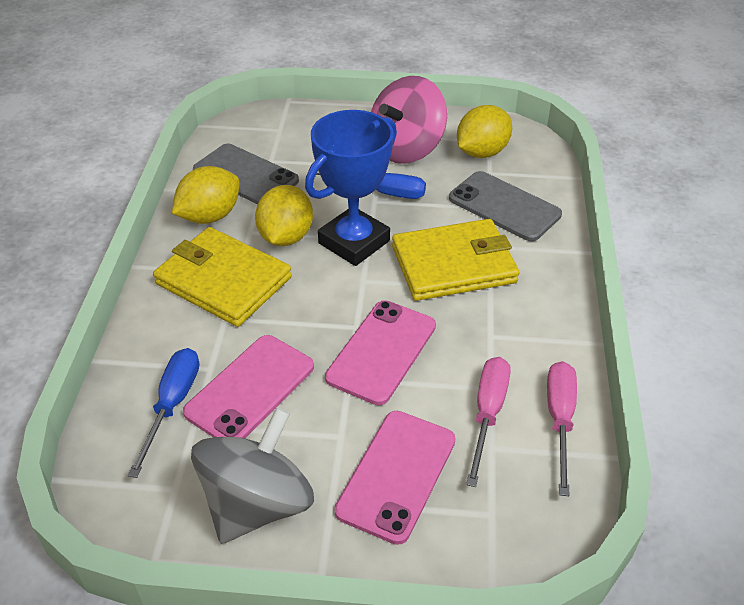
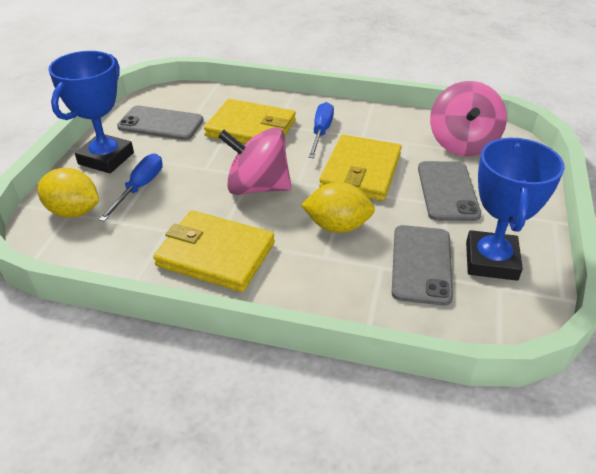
blue trophy: 1 -> 2
grey phone: 2 -> 3
grey spinning top: 1 -> 0
pink phone: 3 -> 0
pink screwdriver: 2 -> 0
pink spinning top: 1 -> 2
yellow lemon: 3 -> 2
yellow wallet: 2 -> 3

